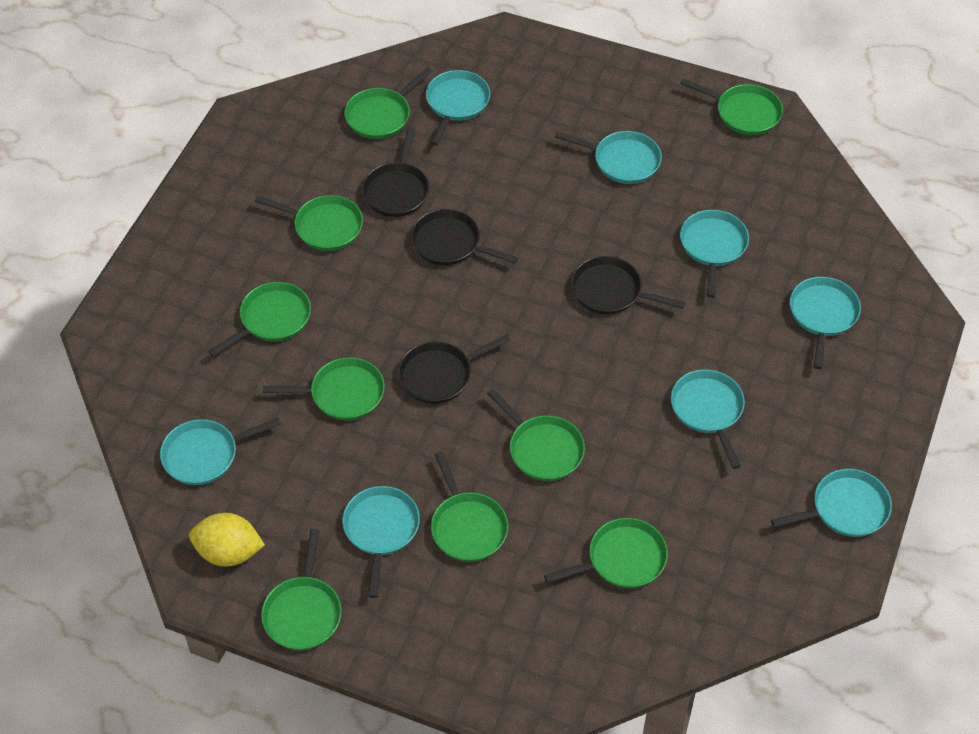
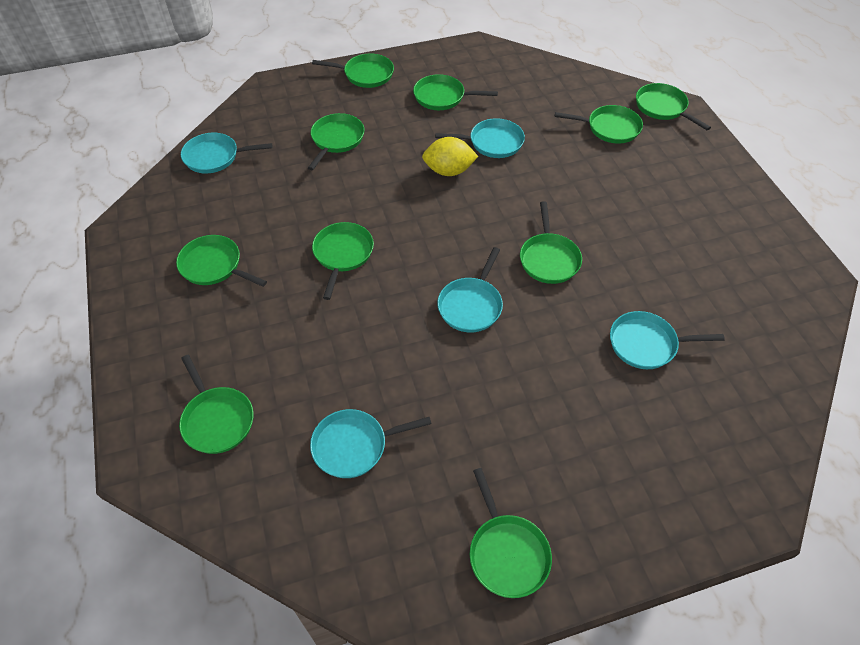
black pan: 4 -> 0
green pan: 9 -> 10
turquoise pan: 8 -> 5

